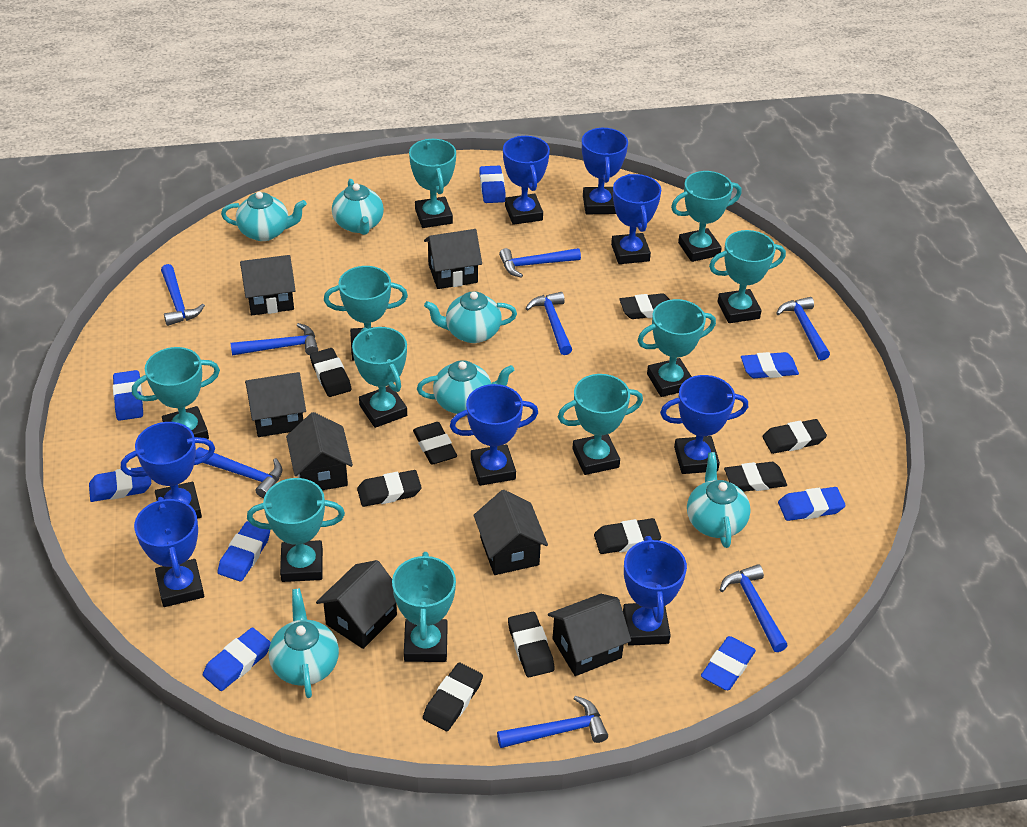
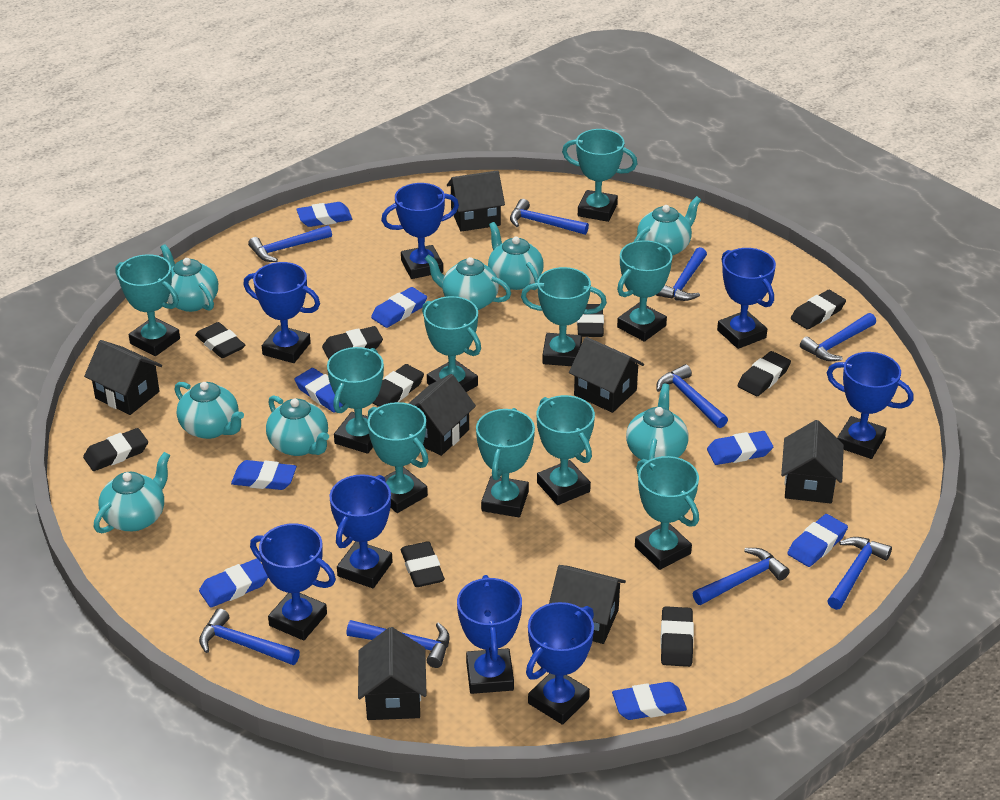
blue hammer: 8 -> 9
turquoise teapot: 6 -> 8

